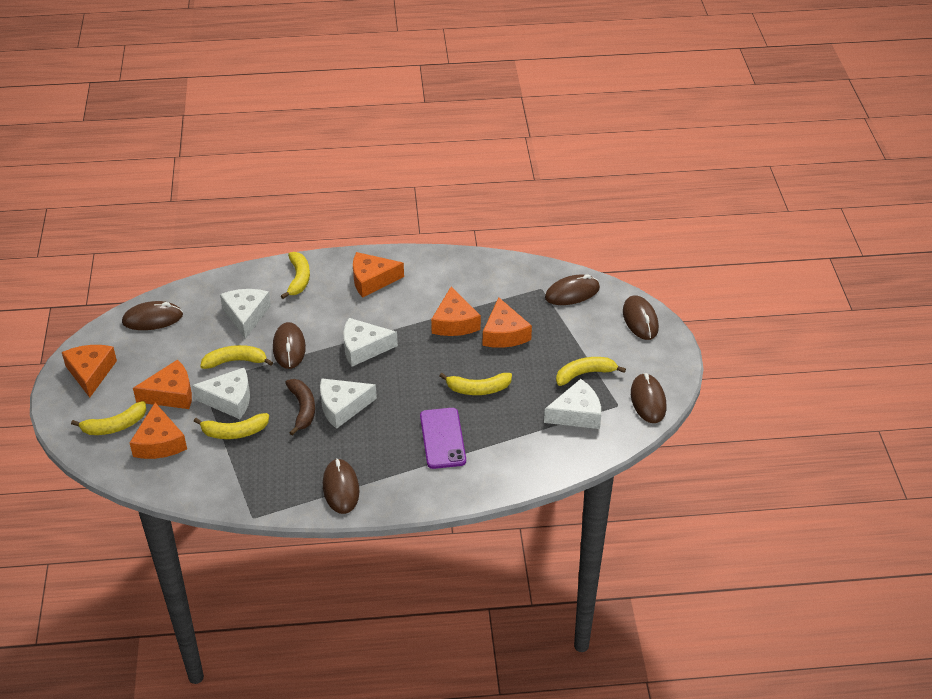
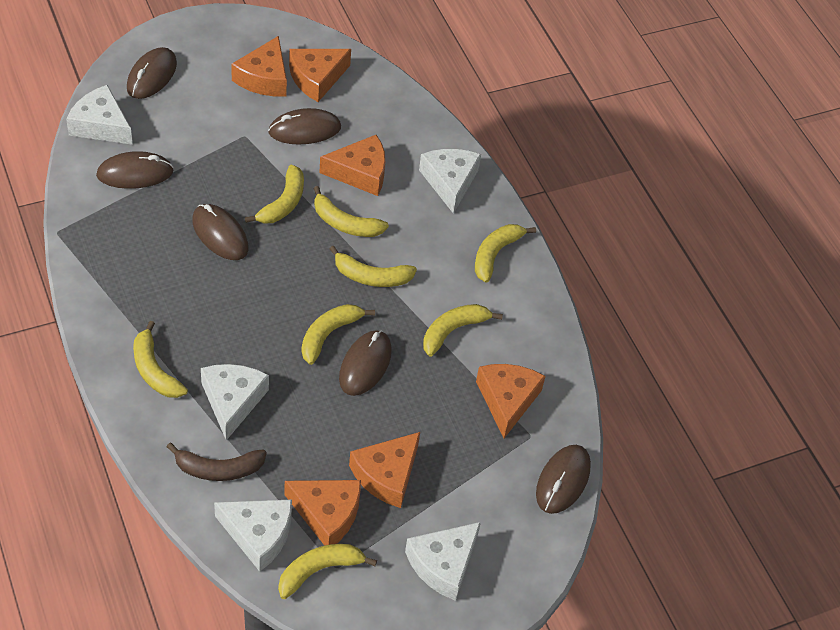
purple phone: 1 -> 0
yellow banana: 6 -> 8

